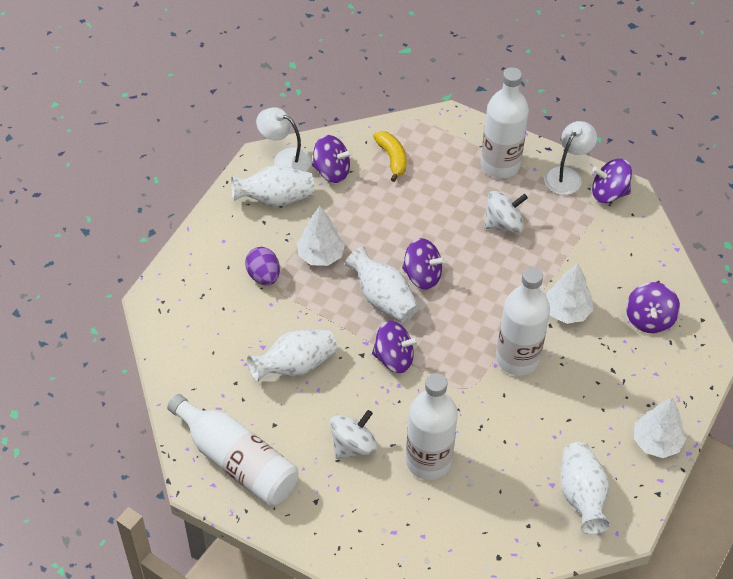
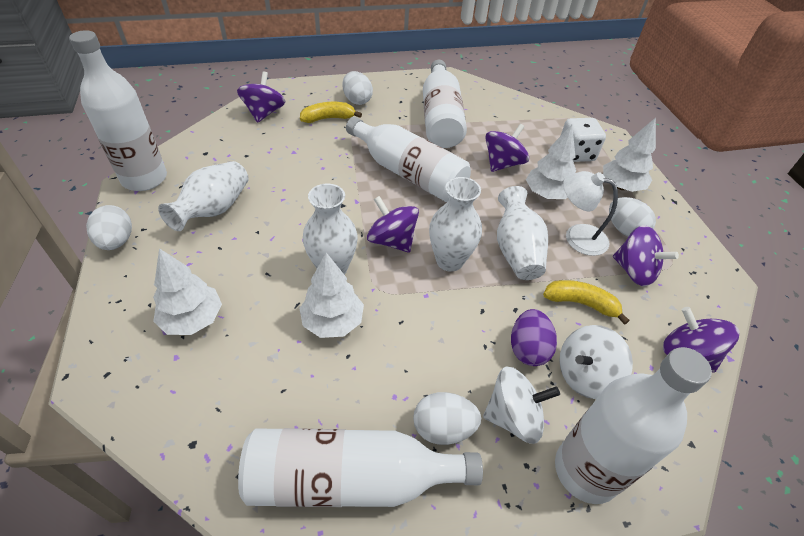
white bottle: 4 -> 5
white dice: 0 -> 1
white egg: 0 -> 4
white lamp: 2 -> 1
white tree: 3 -> 4
yellow banana: 1 -> 2

